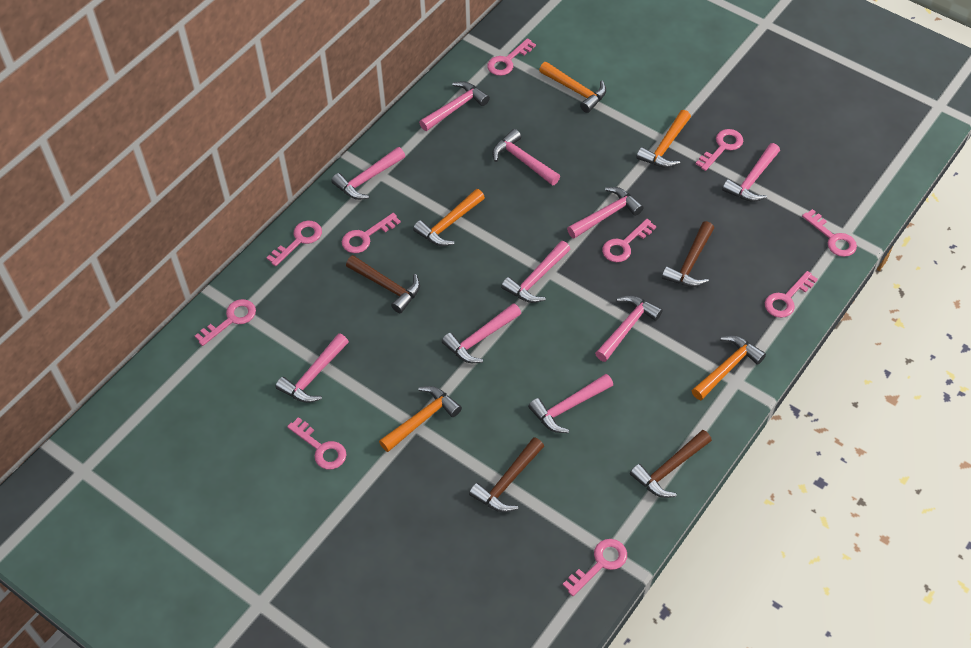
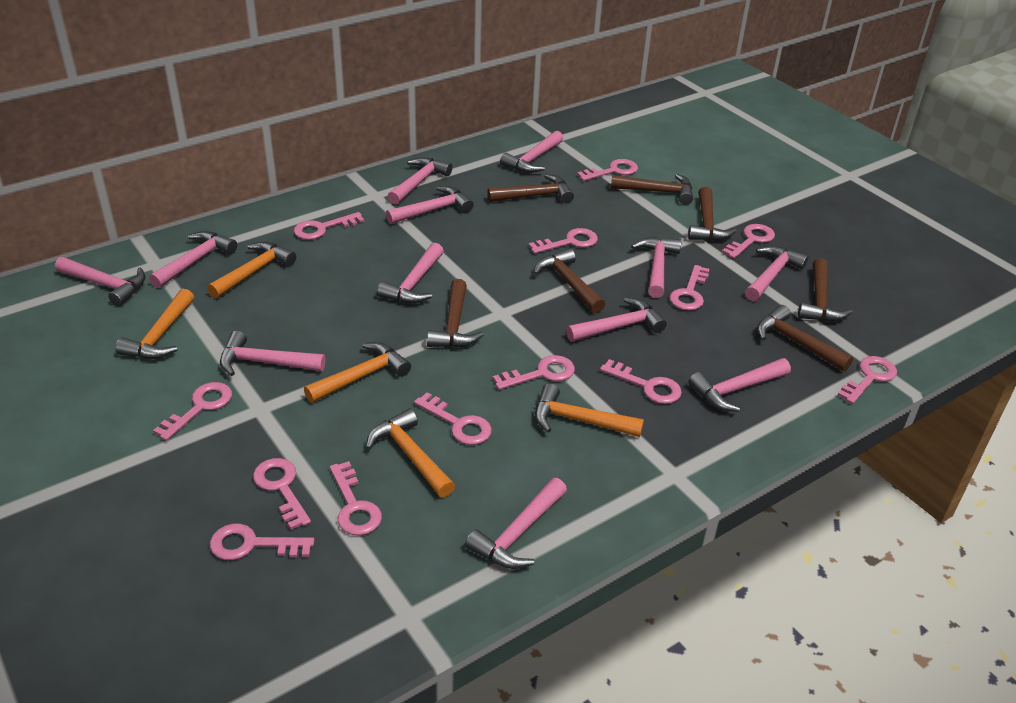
brown hammer: 4 -> 7
pink hammer: 10 -> 12
pink key: 10 -> 13

